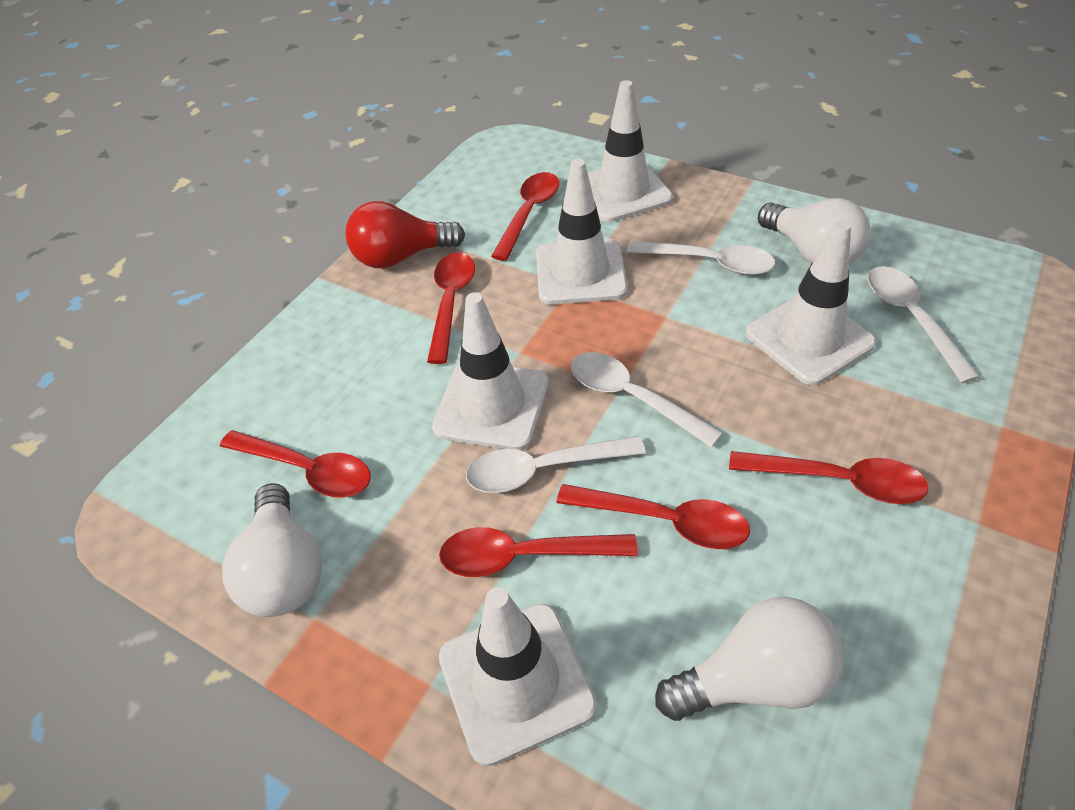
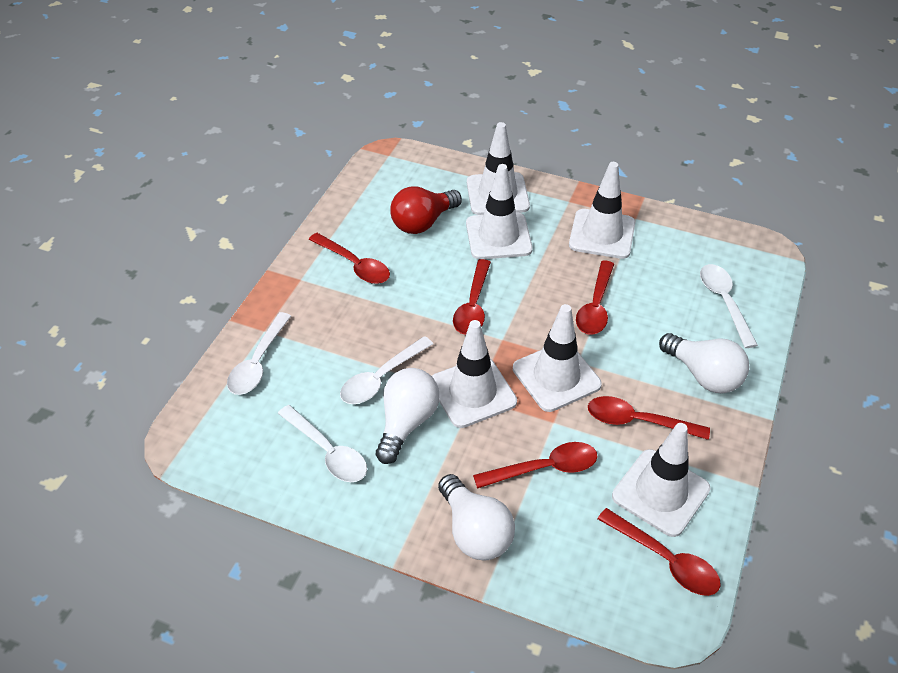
white traffic cone: 5 -> 6

